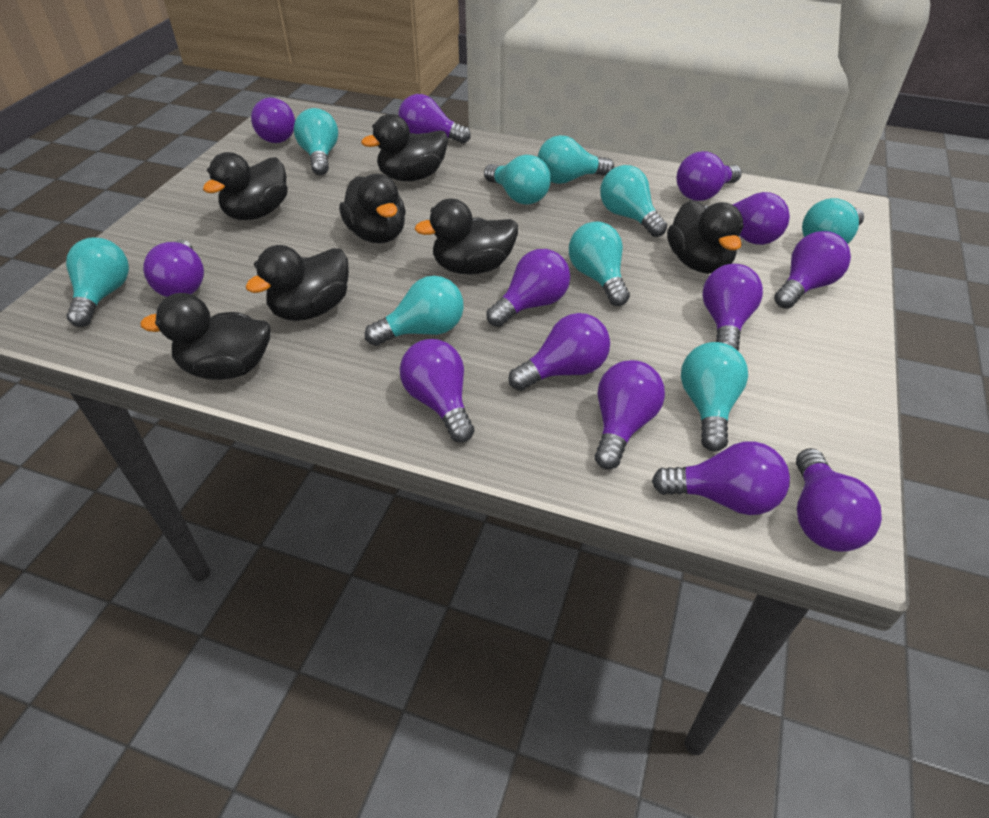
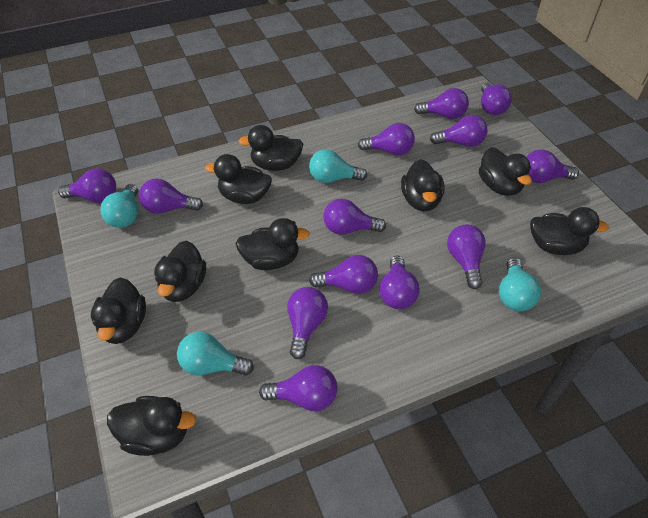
black duck: 7 -> 9
turquoise light bulb: 9 -> 4

